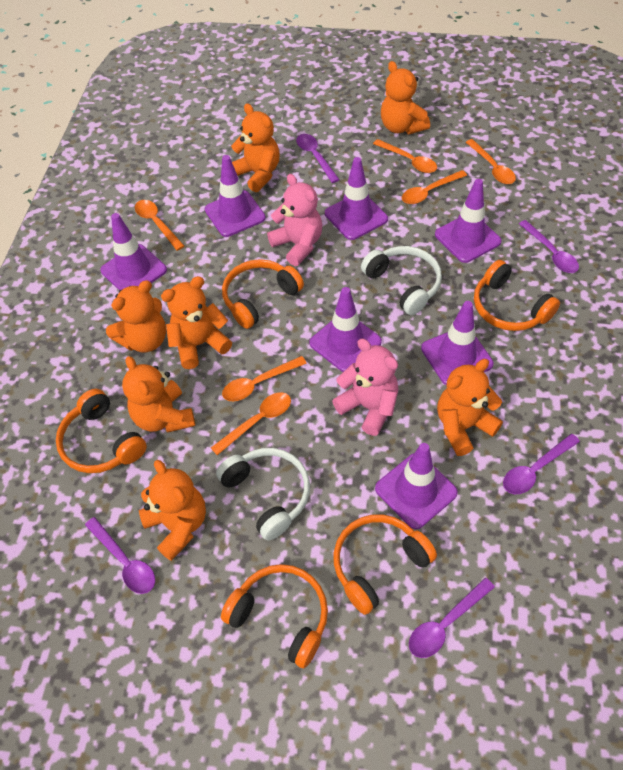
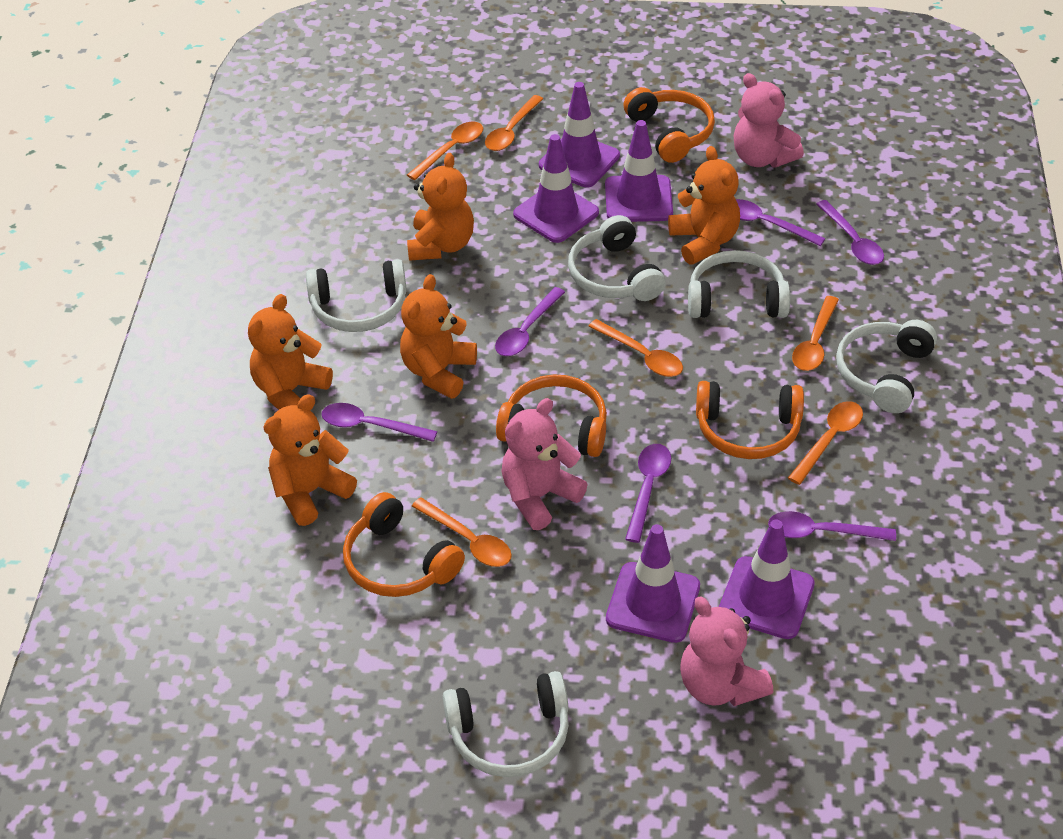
orange headphones: 5 -> 4
orange teddy bear: 7 -> 5
pink teddy bear: 2 -> 3
purple spoon: 5 -> 6
purple traffic cone: 7 -> 5
white headphones: 2 -> 5

